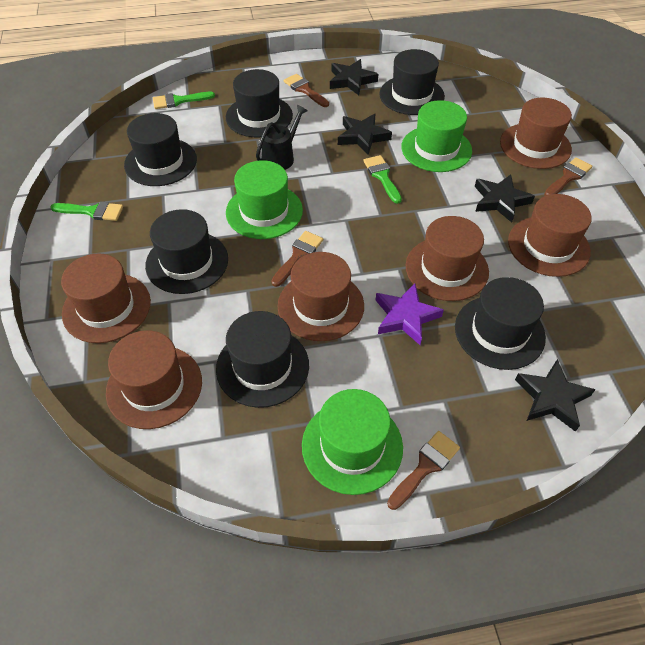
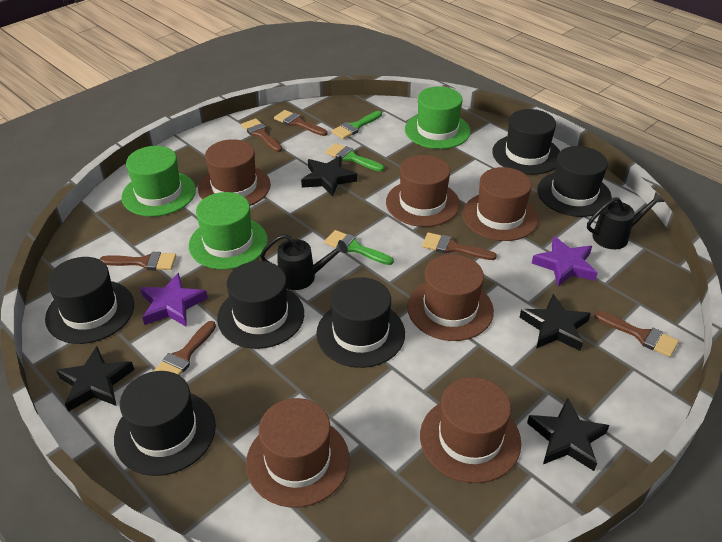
black watering can: 1 -> 2
brown brush: 4 -> 6
purple star: 1 -> 2

